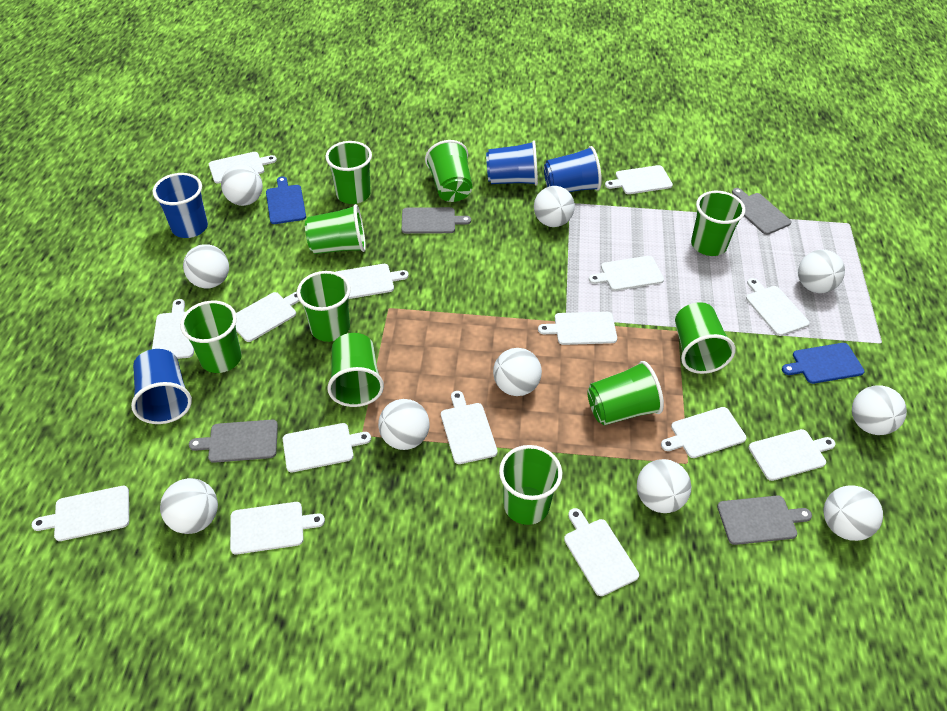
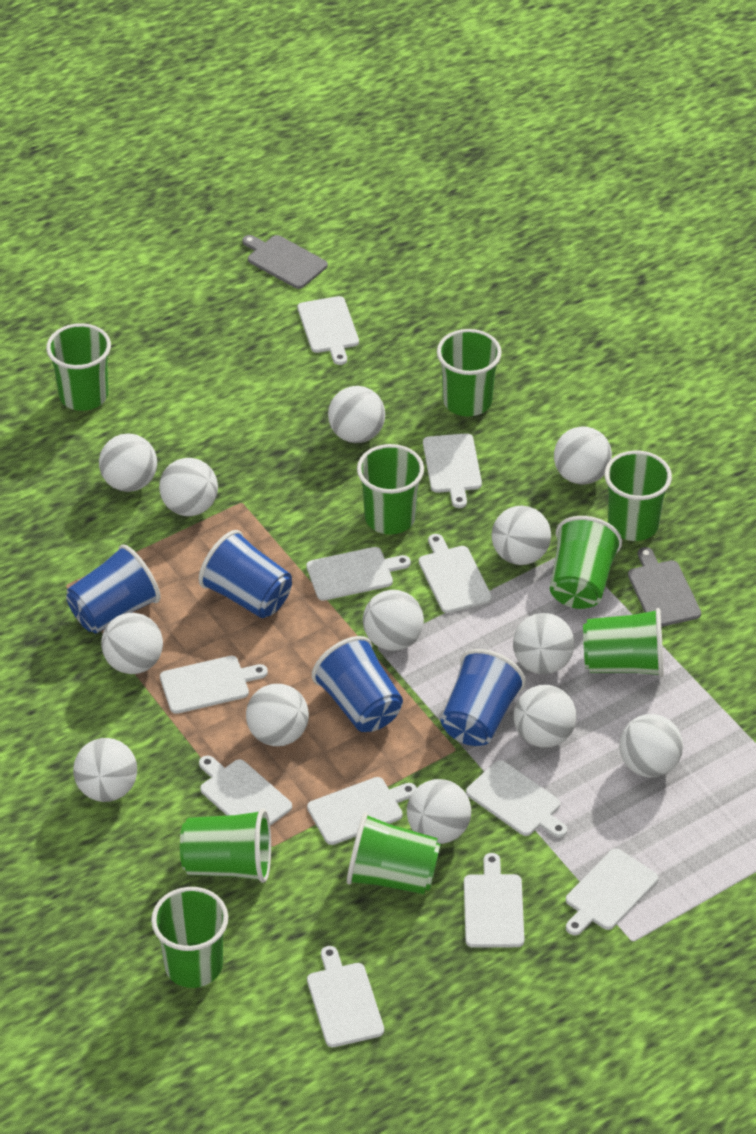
blue cutting board: 2 -> 0
green cup: 10 -> 9
grey cutting board: 4 -> 2
white ball: 10 -> 13
white cutting board: 15 -> 11

